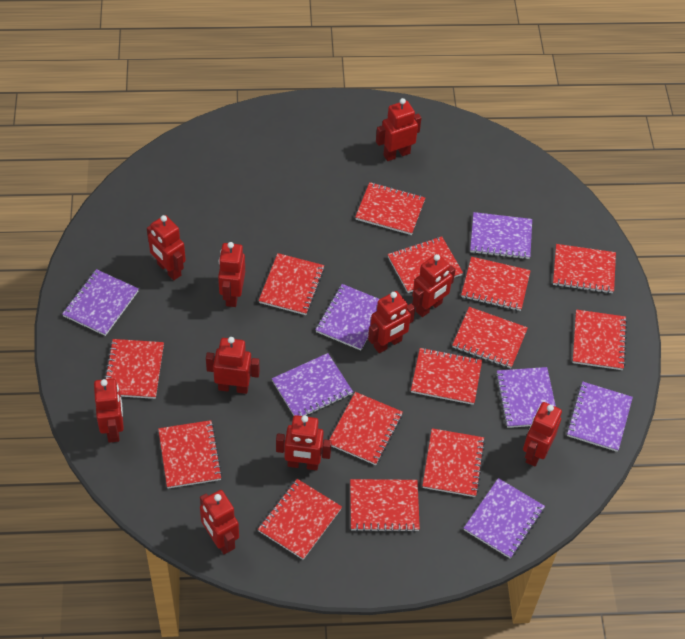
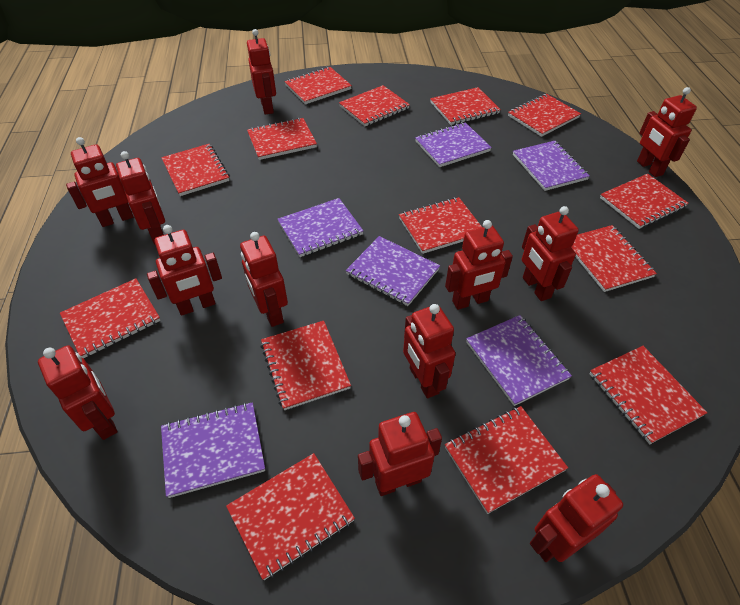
purple notebook: 7 -> 6
red robot: 10 -> 12

